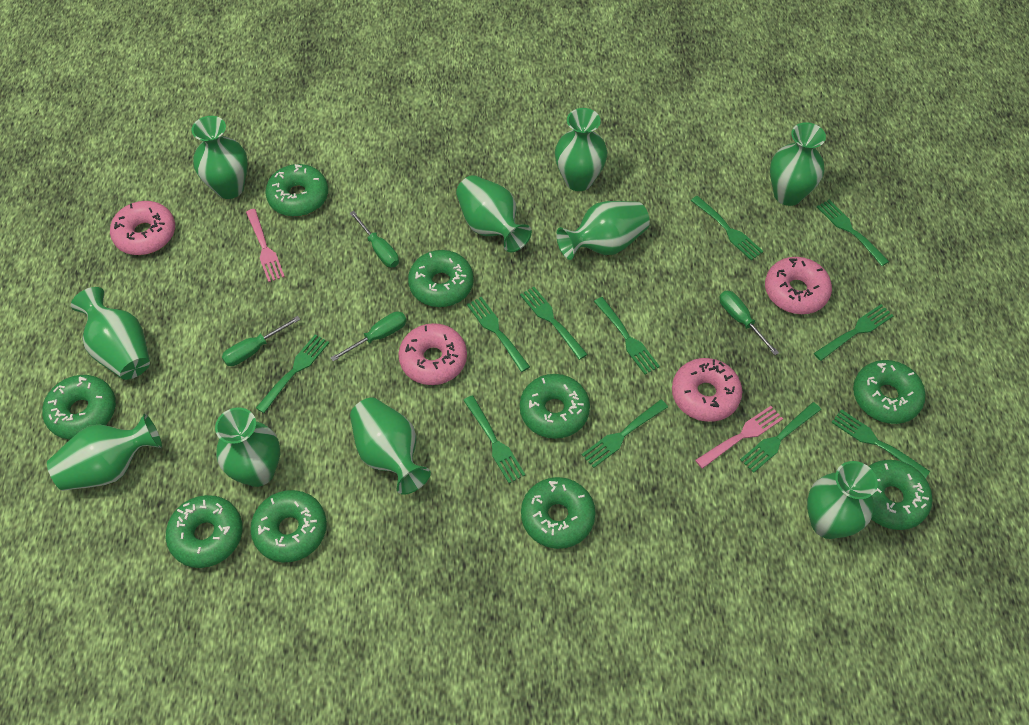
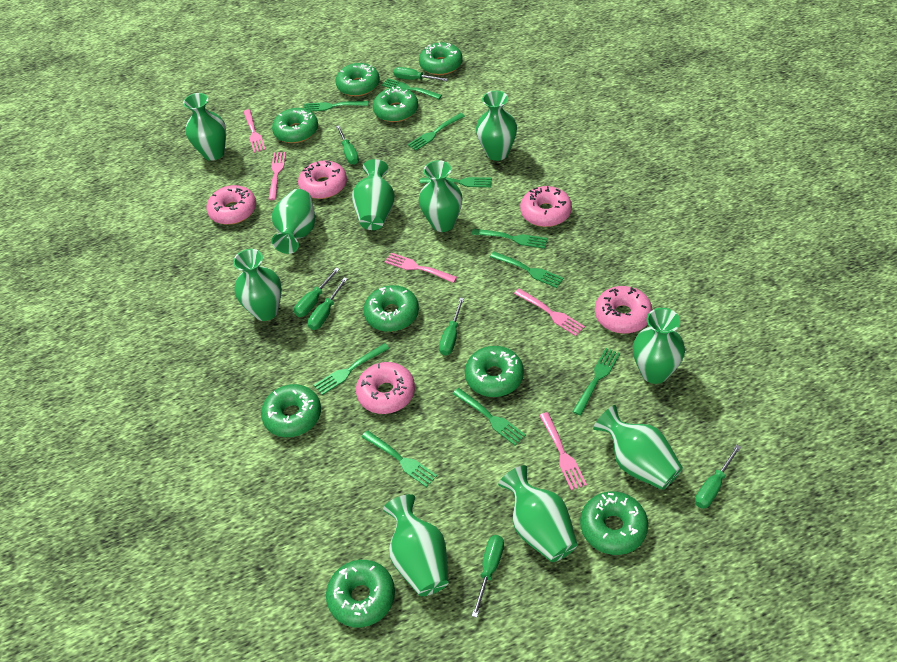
green fork: 11 -> 10
green screwdriver: 4 -> 7
pink donut: 4 -> 5
pink fork: 2 -> 5

